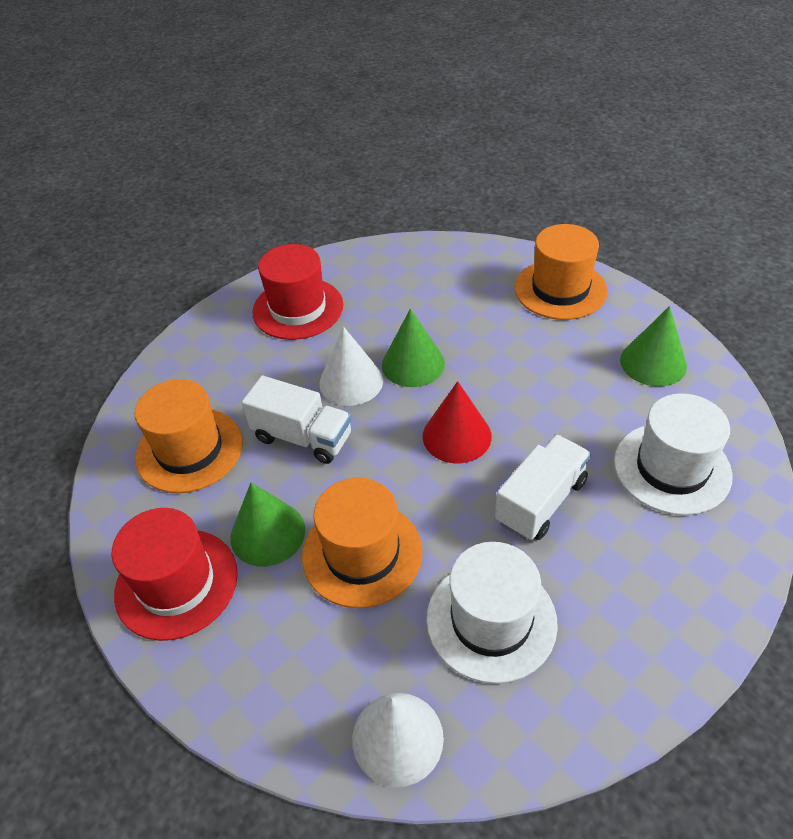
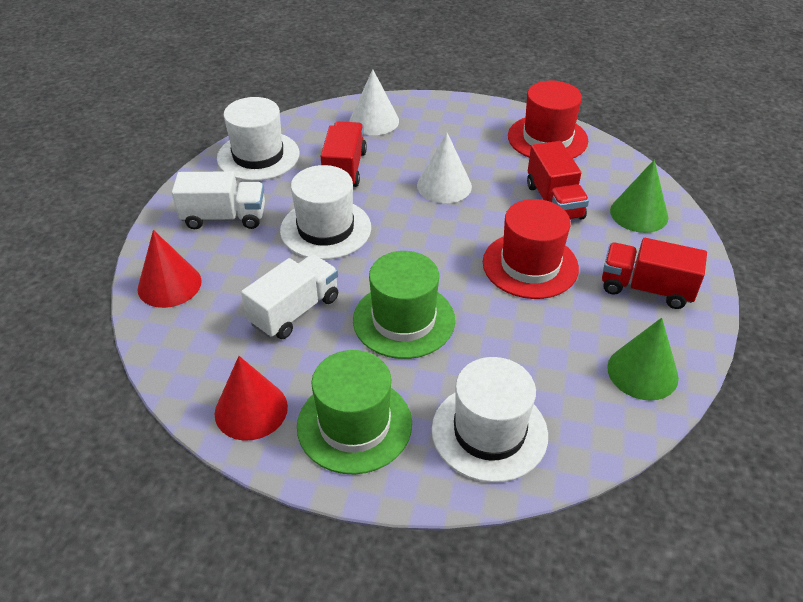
green cone: 3 -> 2
green hat: 0 -> 2
orange hat: 3 -> 0
red cone: 1 -> 2
red truck: 0 -> 3
white hat: 2 -> 3

